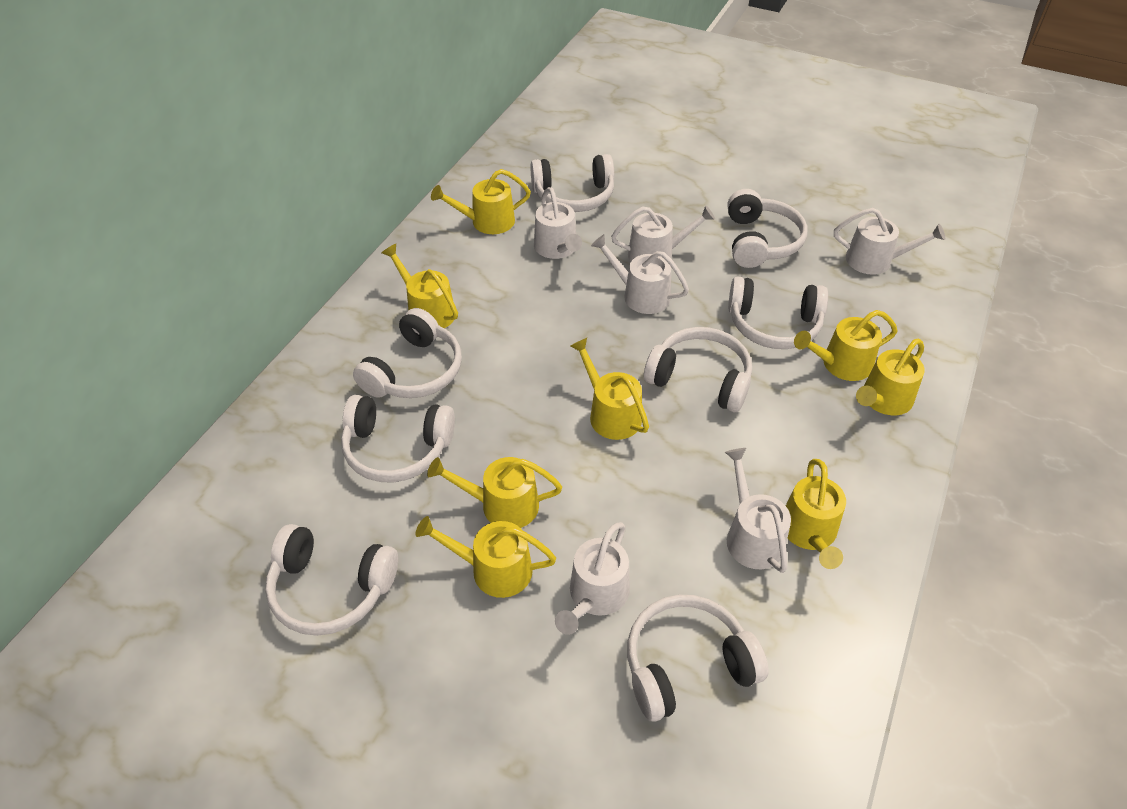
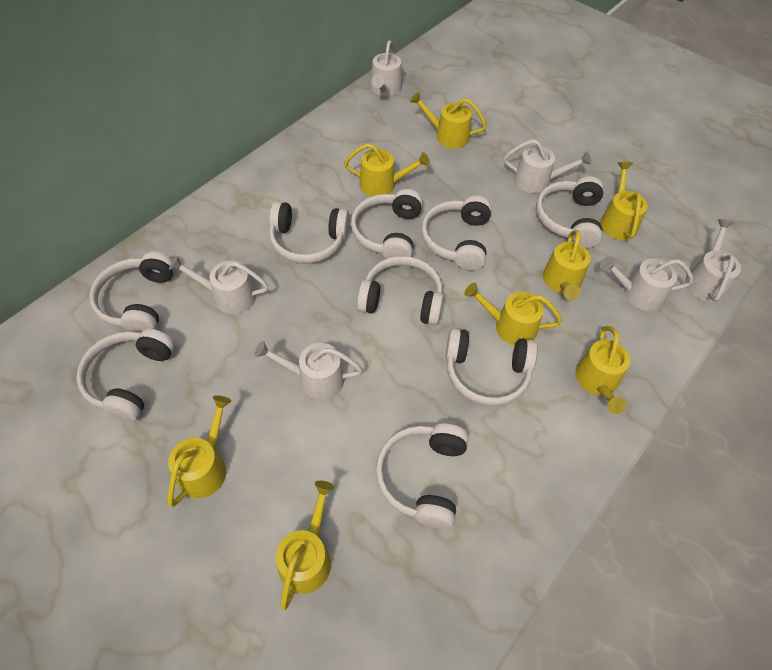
white headphones: 8 -> 9

